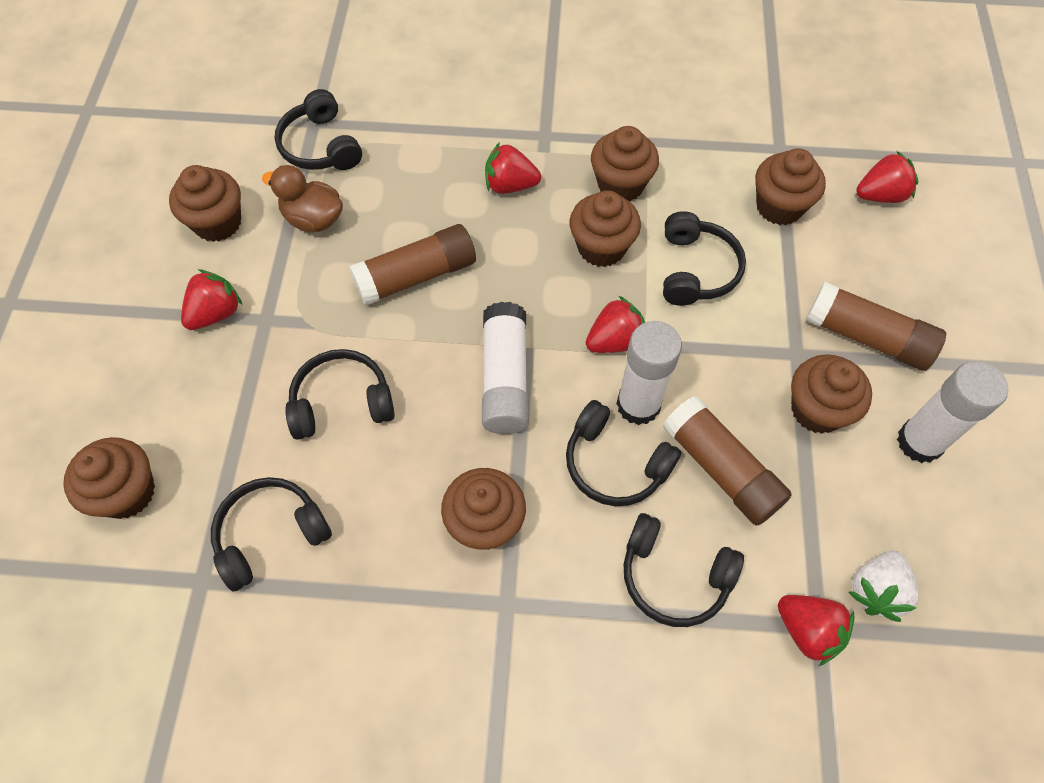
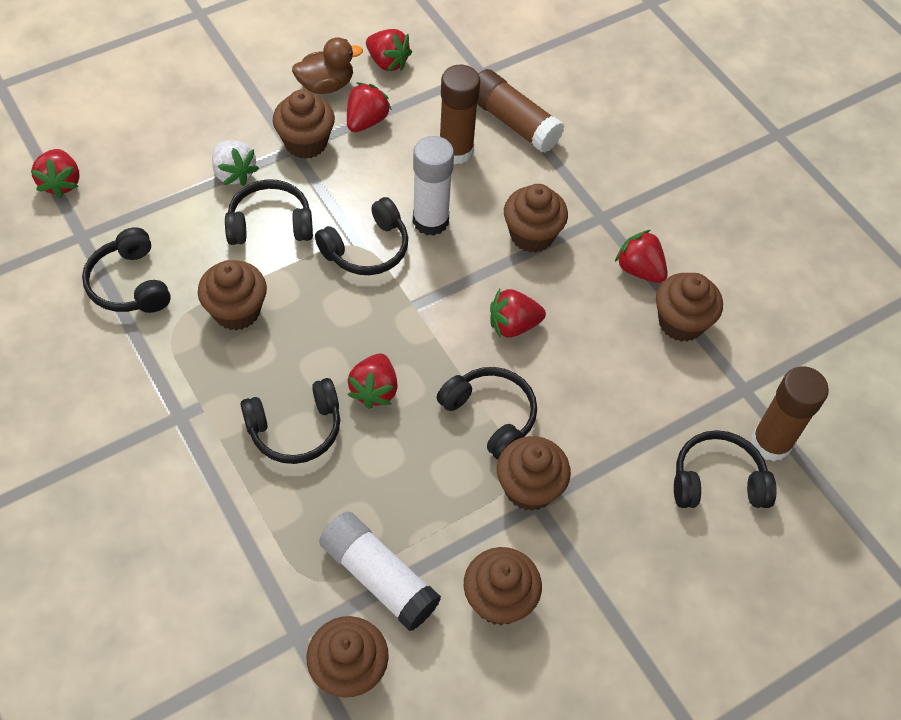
red strawberry: 5 -> 6
white glue stick: 3 -> 2

